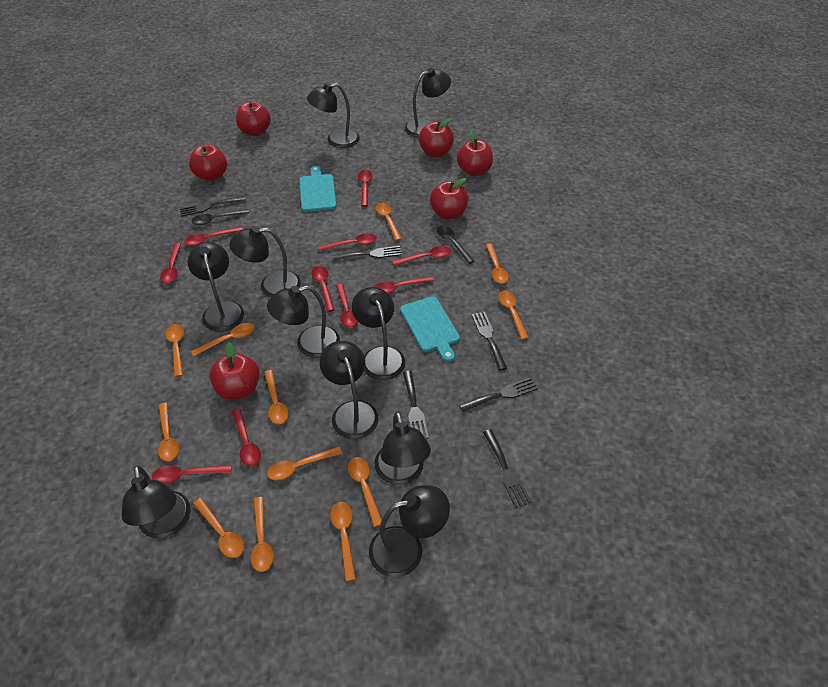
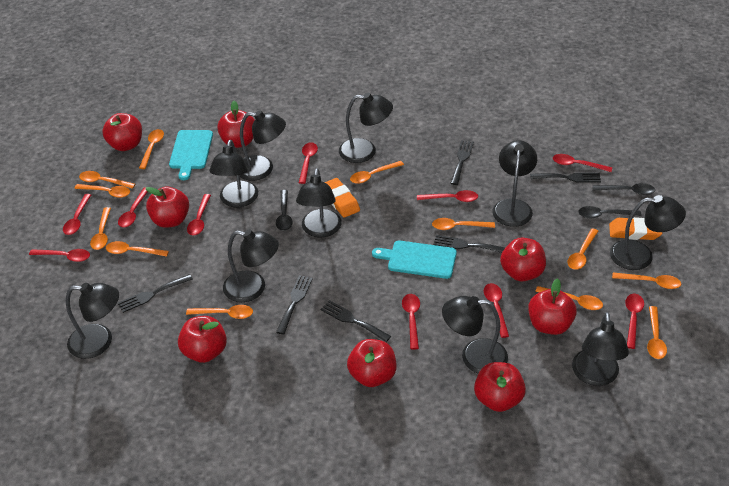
black spoon: 2 -> 3
orange eraser: 0 -> 2
red apple: 6 -> 8

